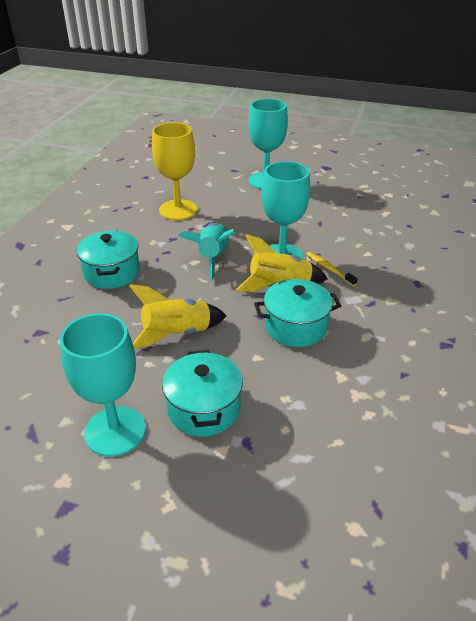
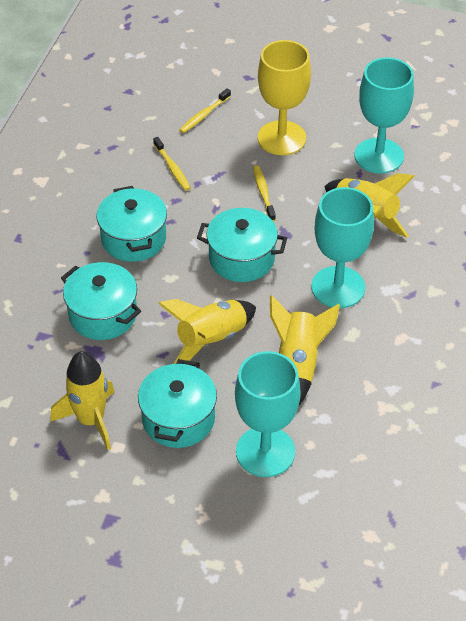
turquoise pot: 3 -> 4
turquoise rocket: 1 -> 0
yellow rocket: 2 -> 4
yellow toothbrush: 1 -> 3

